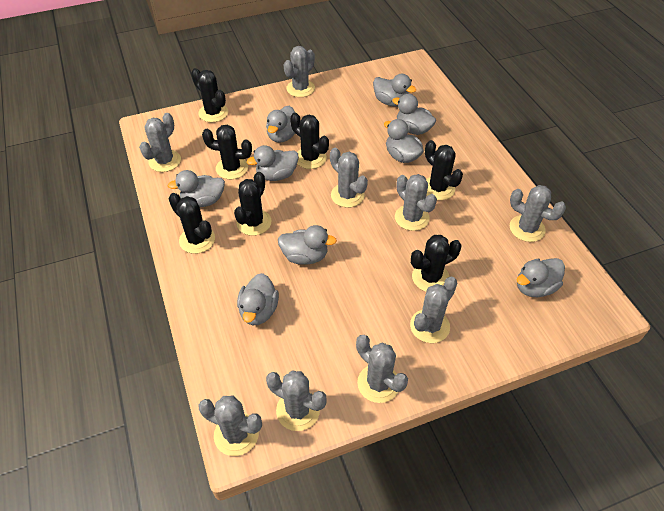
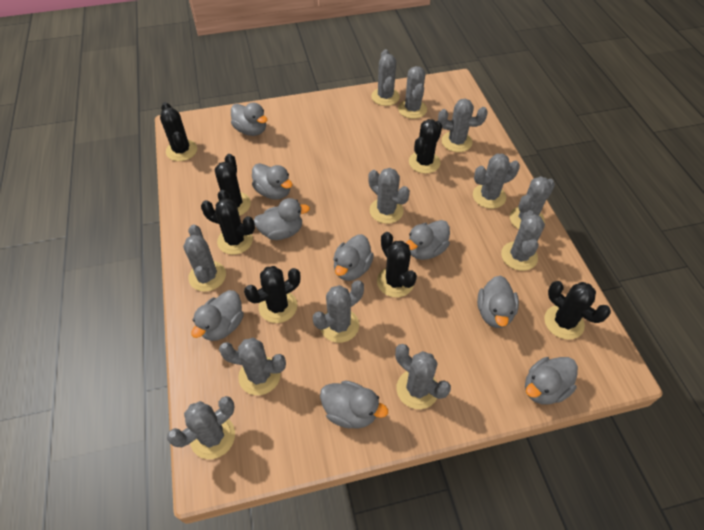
grey cactus: 9 -> 12

